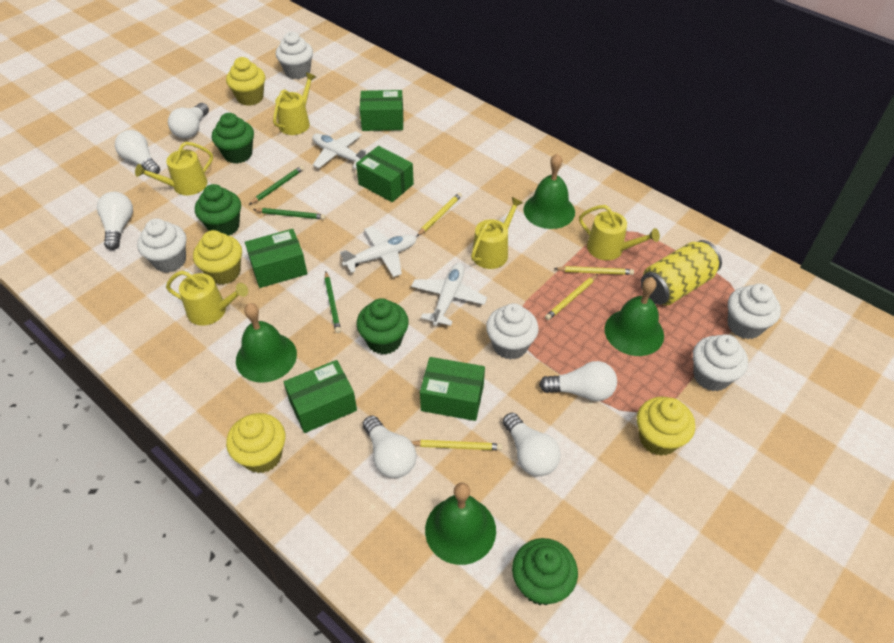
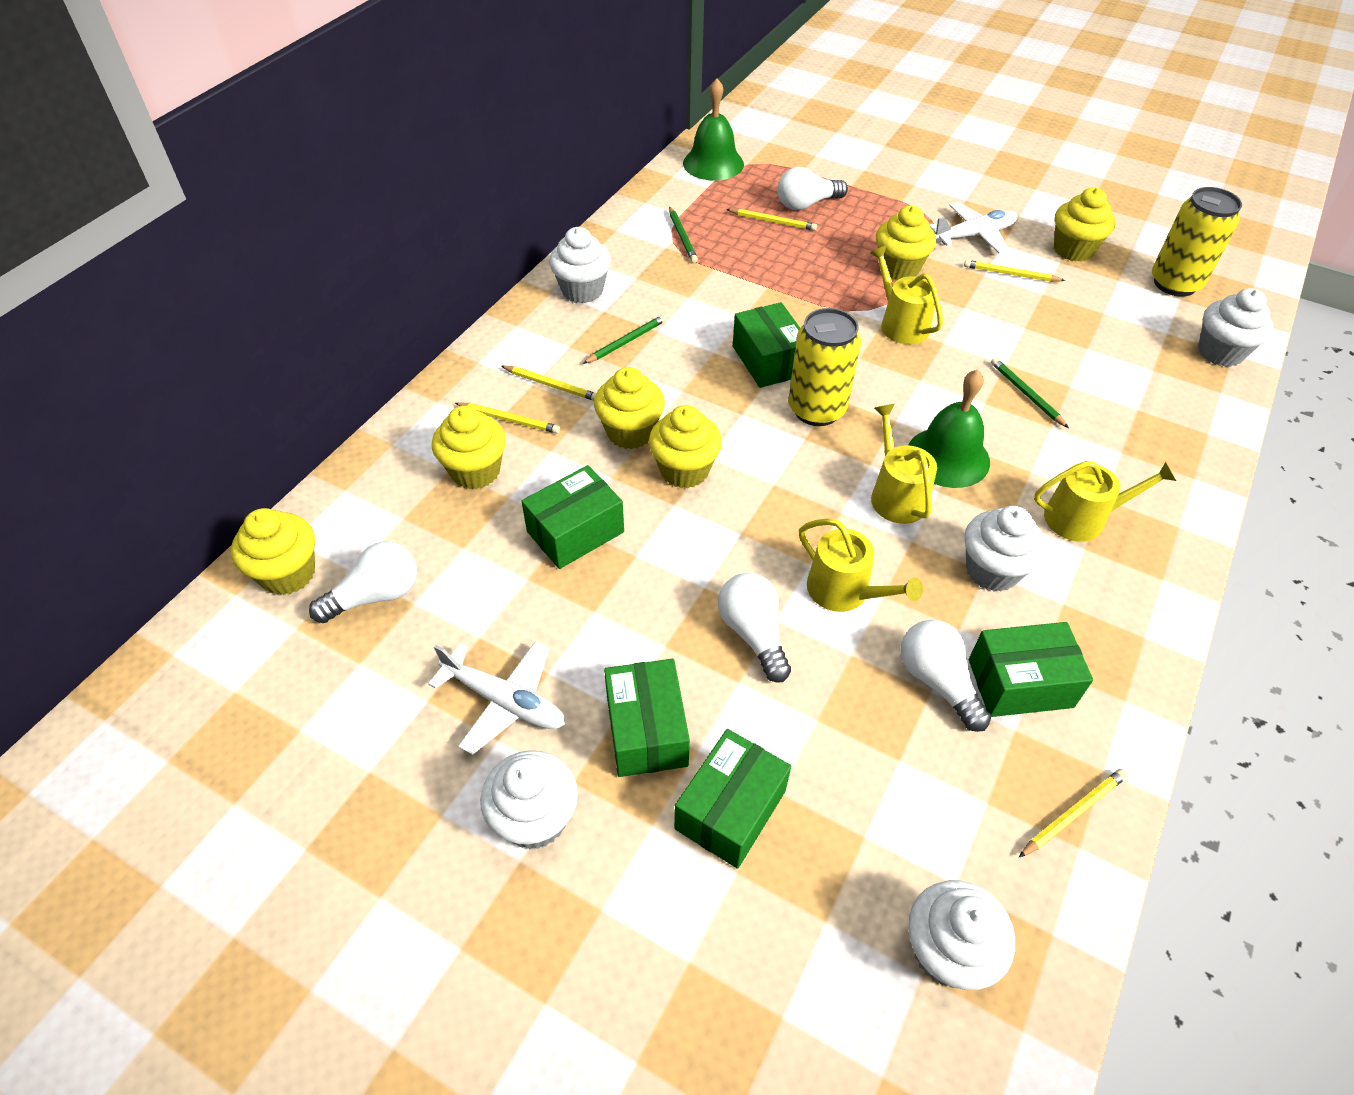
green bell: 4 -> 2
green cupcake: 4 -> 0
white light bulb: 6 -> 4
white plane: 3 -> 2
yellow can: 1 -> 2
yellow cupcake: 4 -> 6
yellow pencil: 4 -> 5
yellow watering can: 5 -> 4

